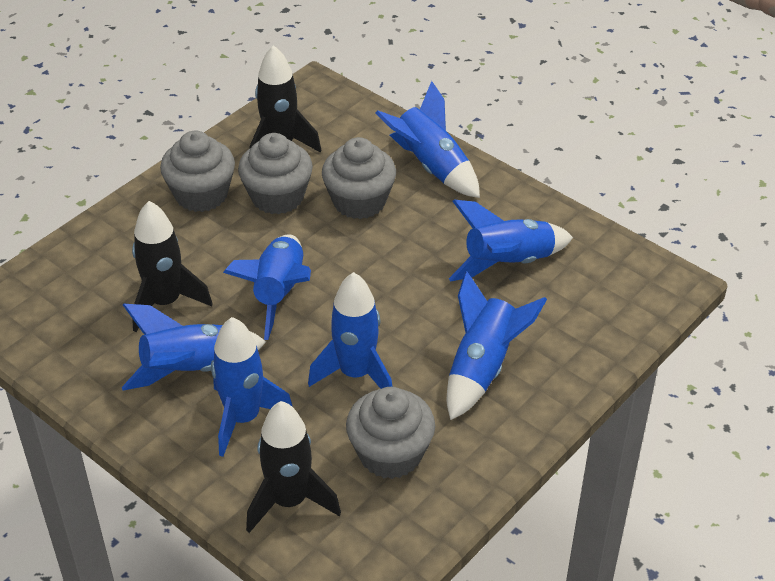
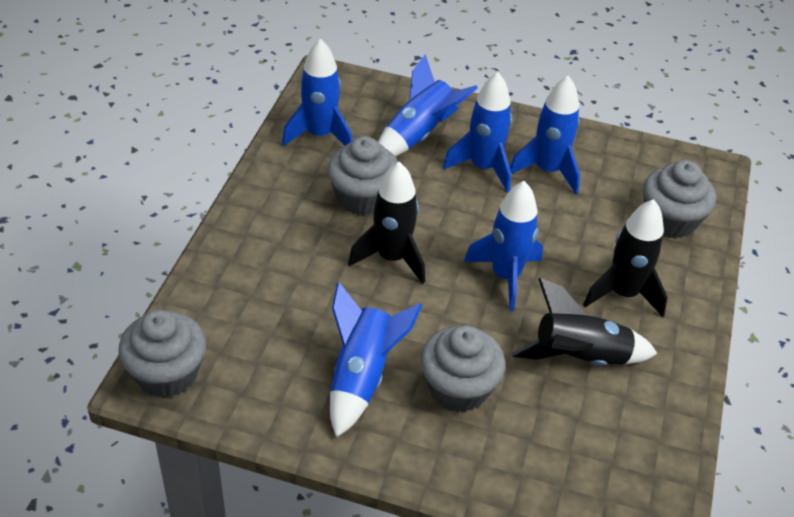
blue rocket: 7 -> 6

